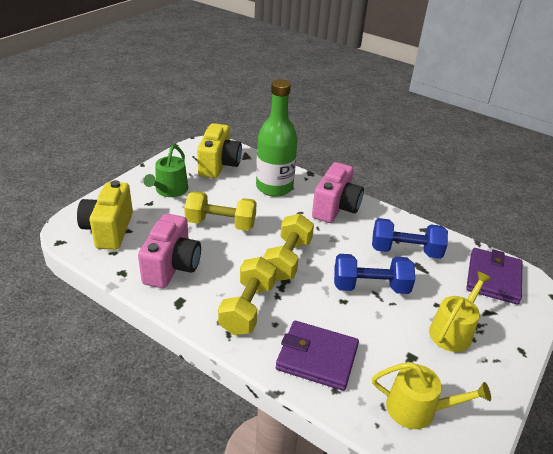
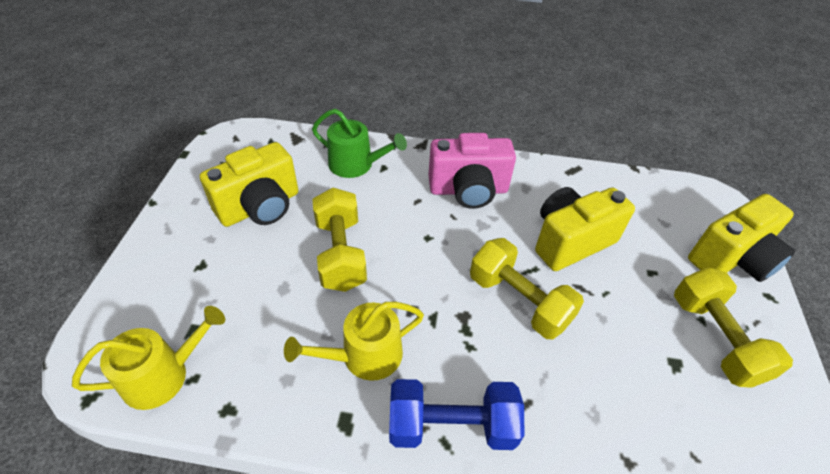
blue dumbbell: 2 -> 1
green bottle: 1 -> 0
pink camera: 2 -> 1
purple wallet: 2 -> 0
yellow camera: 2 -> 3

